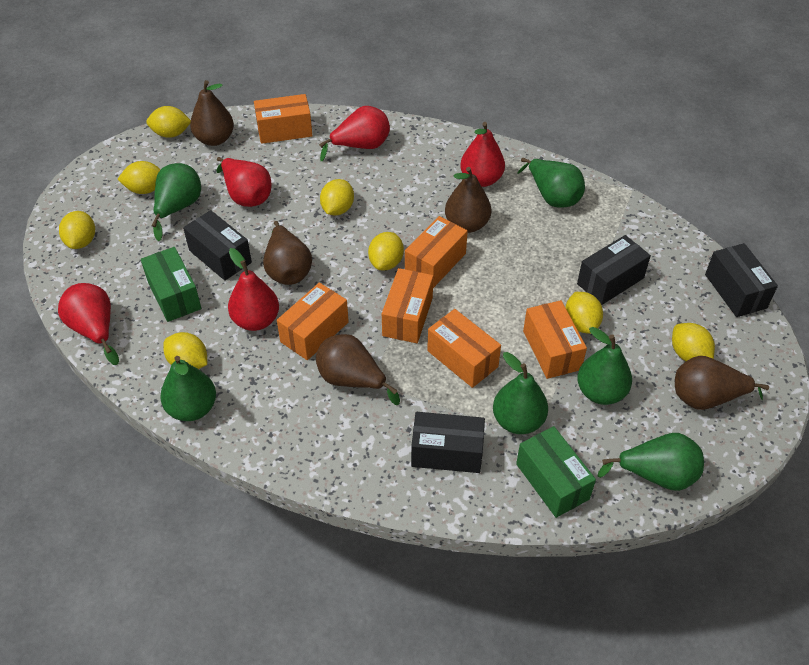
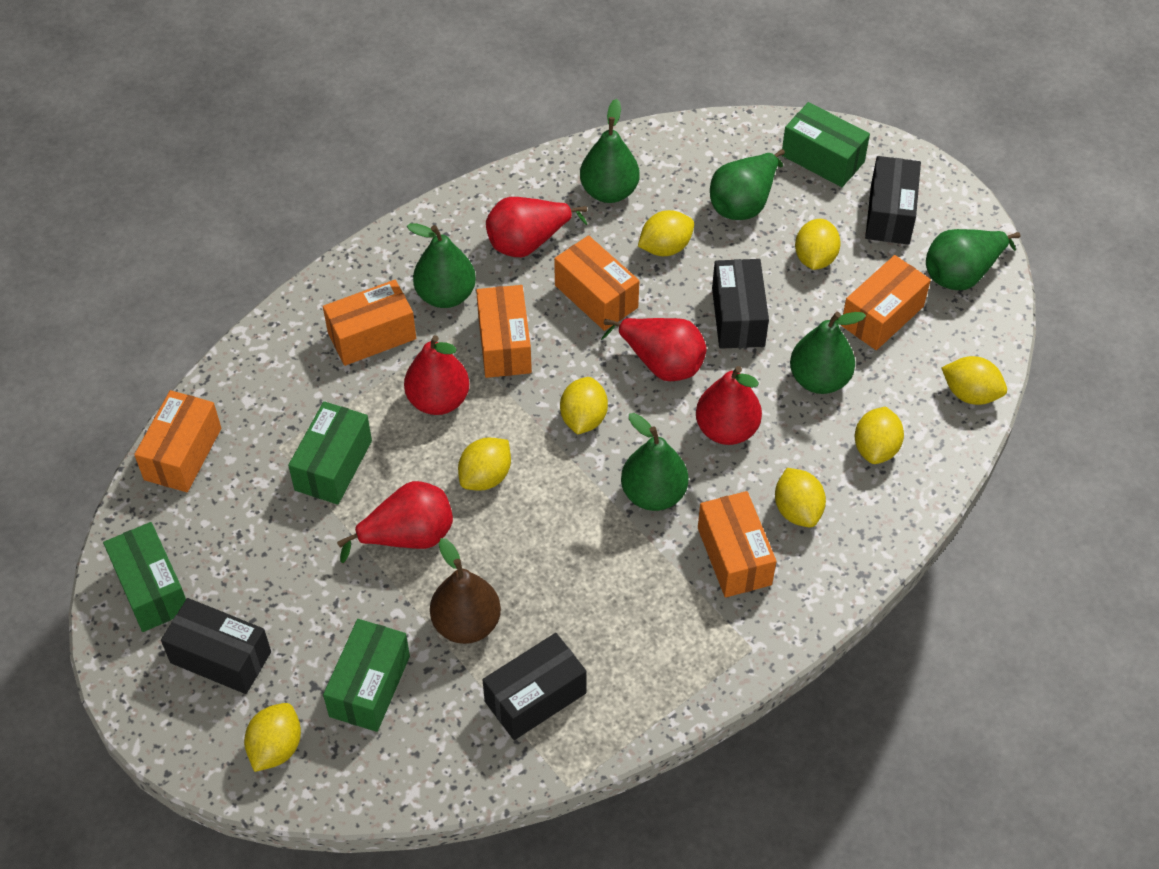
brown pear: 5 -> 1
green box: 2 -> 4

